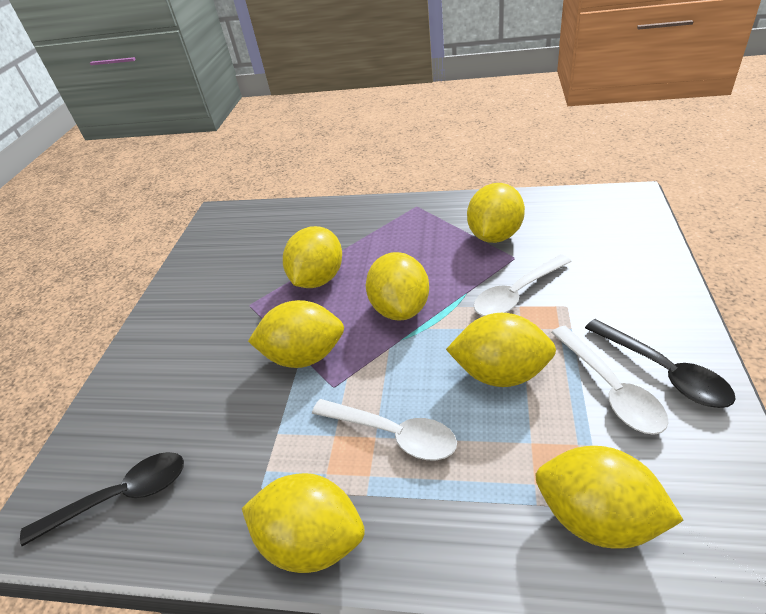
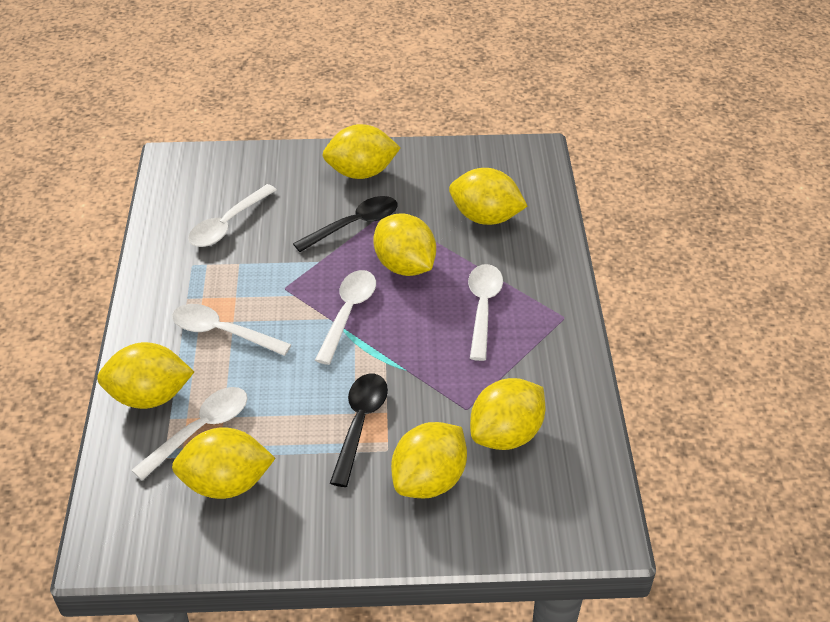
white spoon: 3 -> 5

